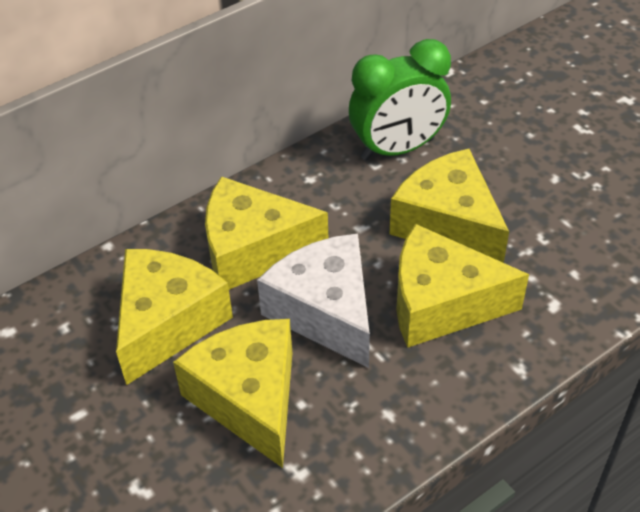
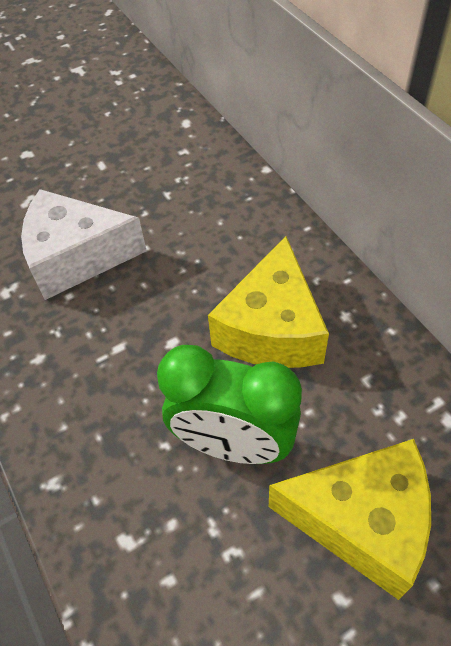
yellow cheese: 5 -> 2

